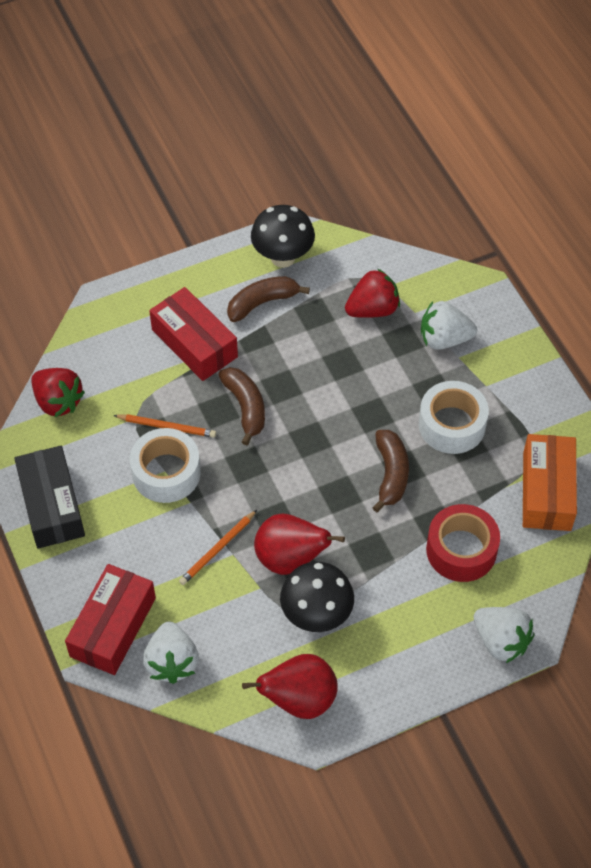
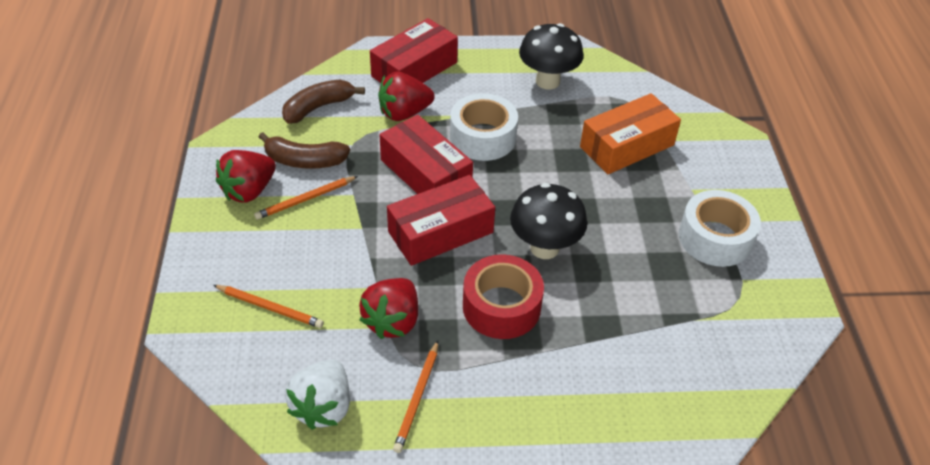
black box: 1 -> 0
brown banana: 3 -> 2
orange pencil: 2 -> 3
red box: 2 -> 3
red pear: 2 -> 0
red strawberry: 2 -> 3
white strawberry: 3 -> 1

